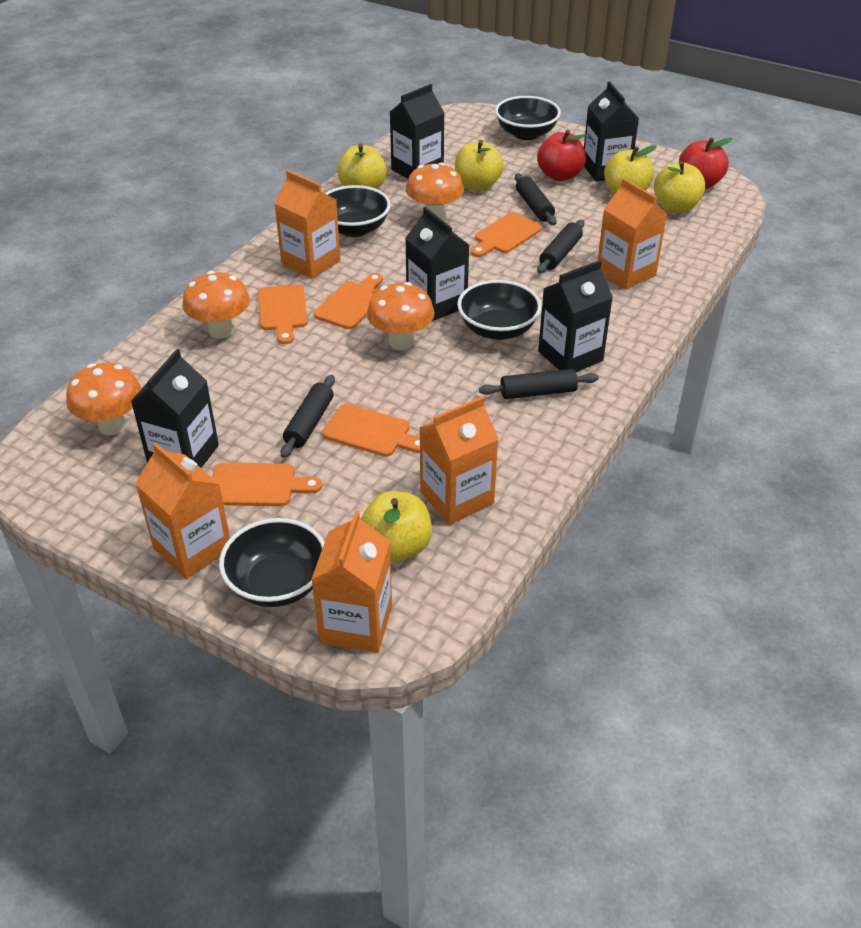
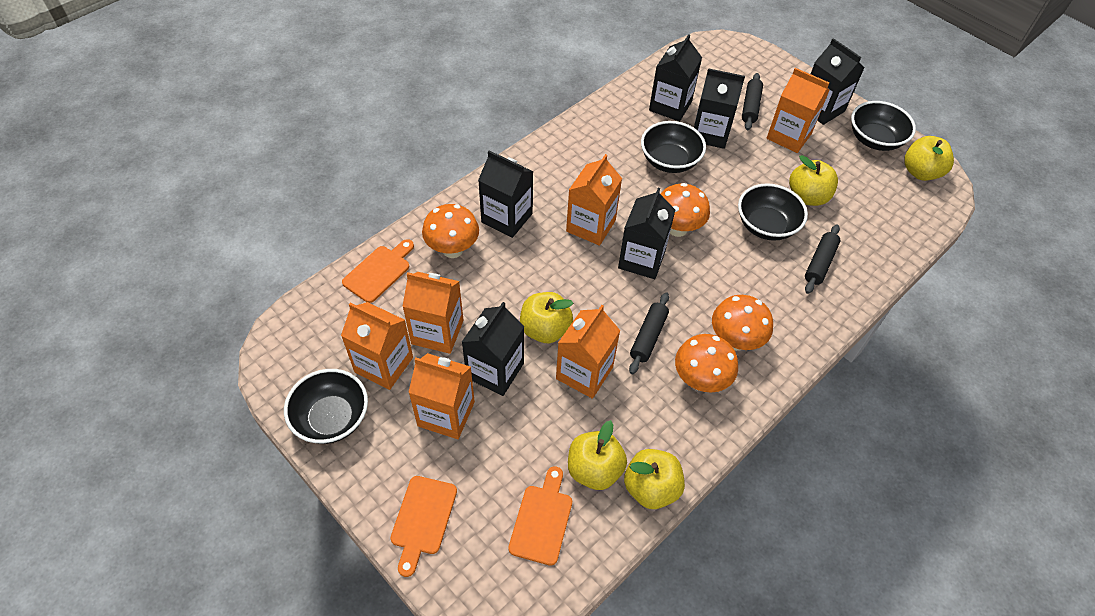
black carton: 5 -> 6
black rolling pin: 4 -> 3
orange carton: 5 -> 6
orange cutting board: 5 -> 3
red apple: 2 -> 0

